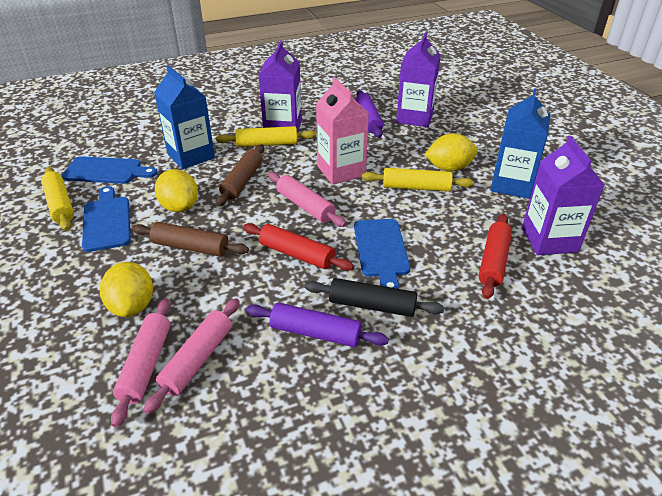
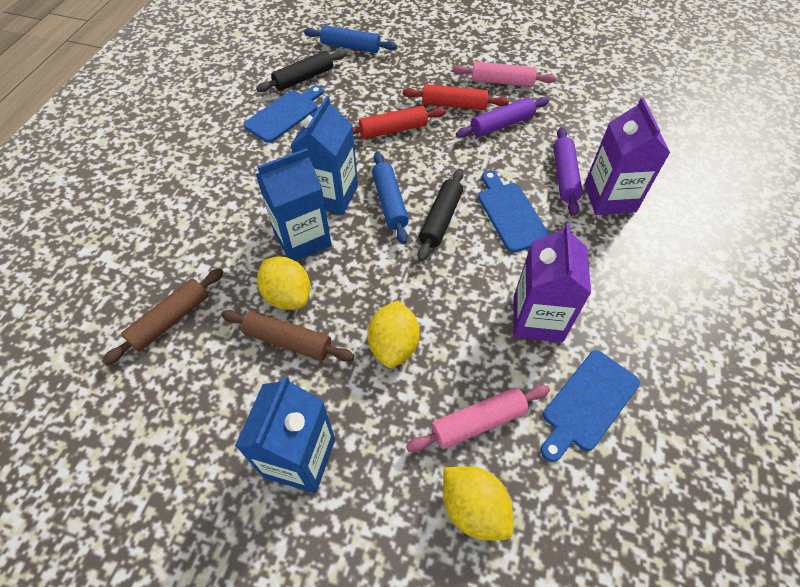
black rolling pin: 1 -> 2
blue carton: 2 -> 3
blue rolling pin: 0 -> 2
pink carton: 1 -> 0
pink rolling pin: 3 -> 2
purple carton: 3 -> 2
yellow rolling pin: 3 -> 0

